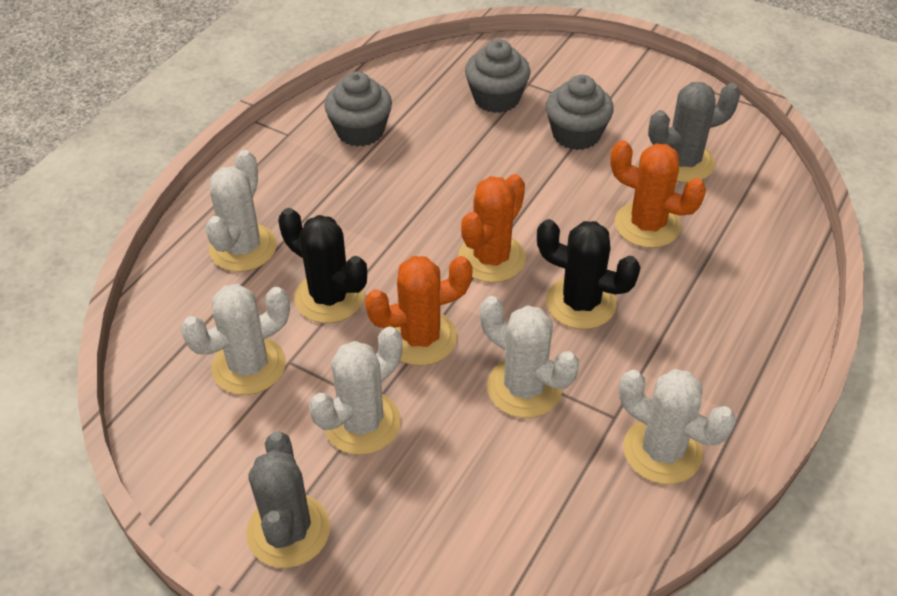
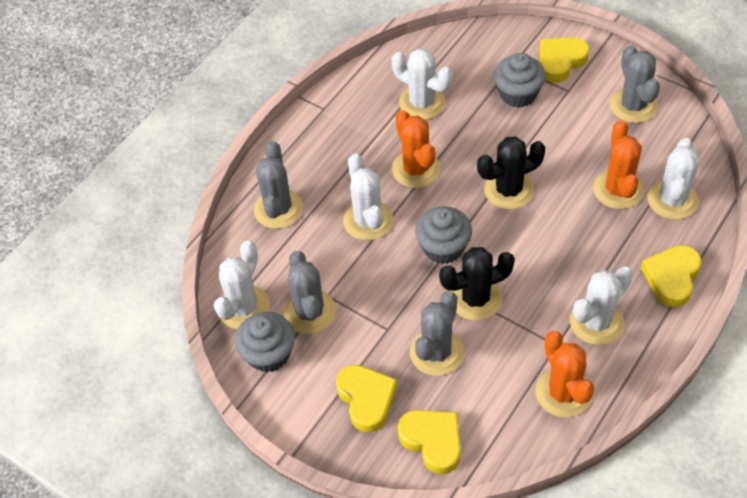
grey cactus: 2 -> 4
yellow heart: 0 -> 4

